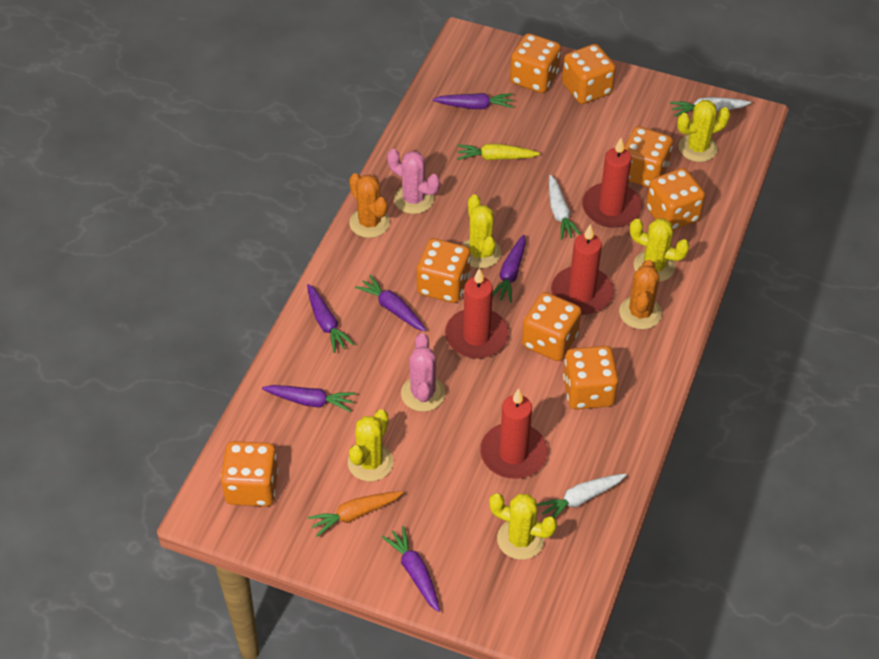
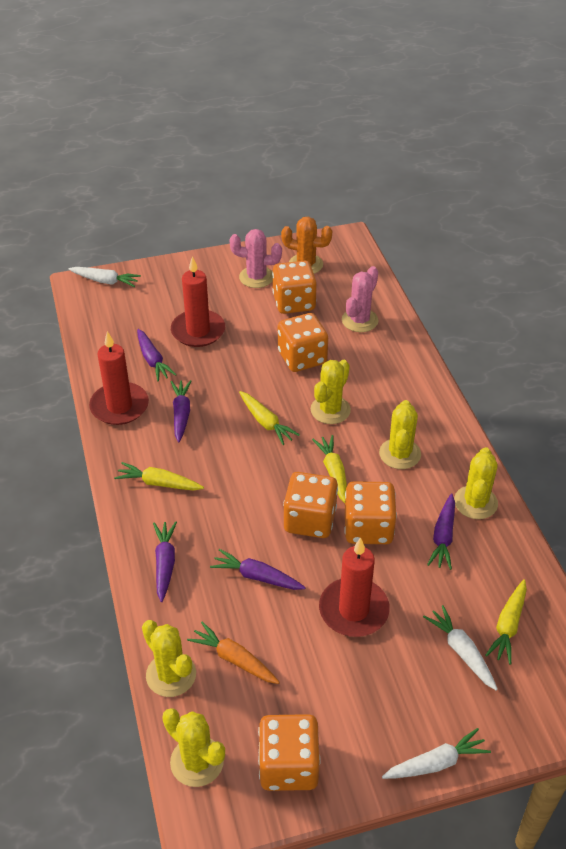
orange cactus: 2 -> 1
orange dice: 8 -> 5
purple carrot: 6 -> 5
red candle: 4 -> 3
yellow carrot: 1 -> 4

